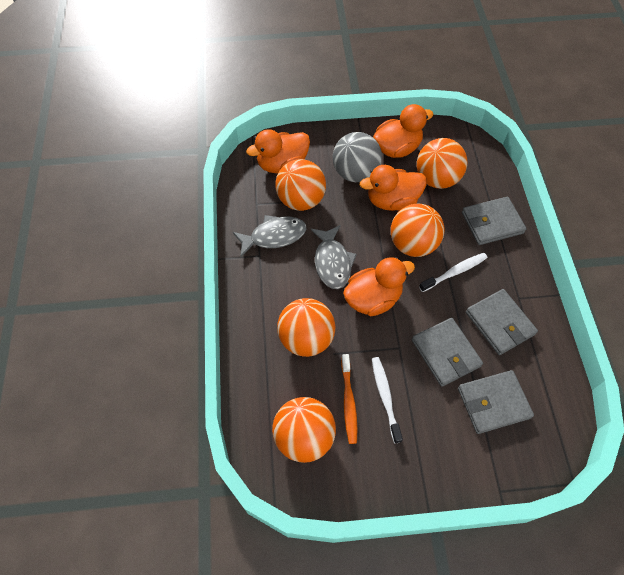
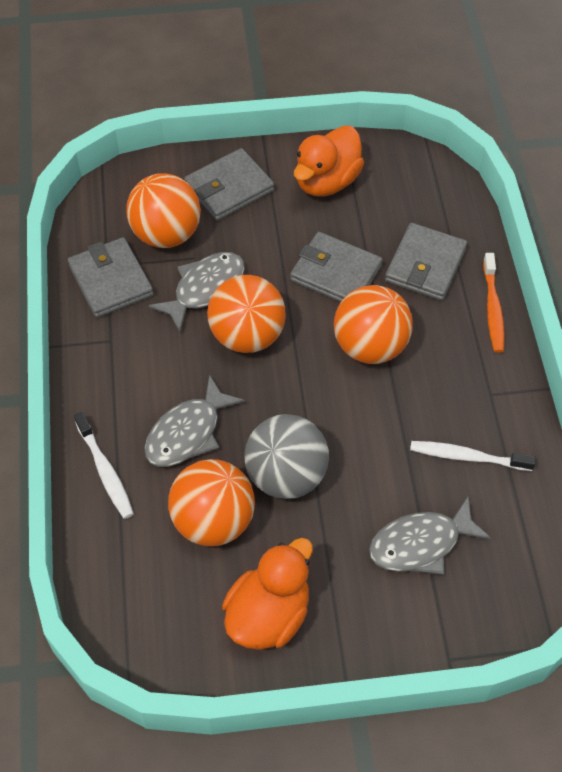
grey fish: 2 -> 3
orange ball: 5 -> 4
orange duck: 4 -> 2

